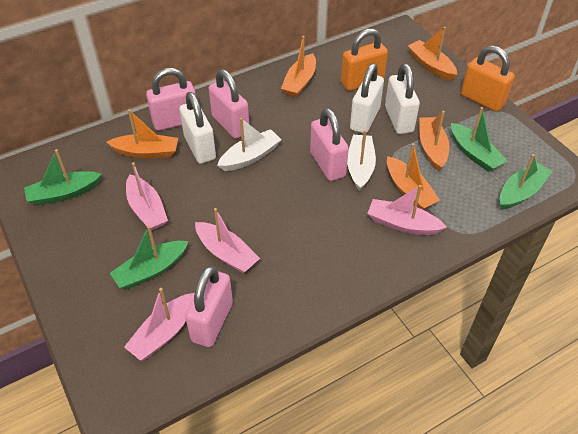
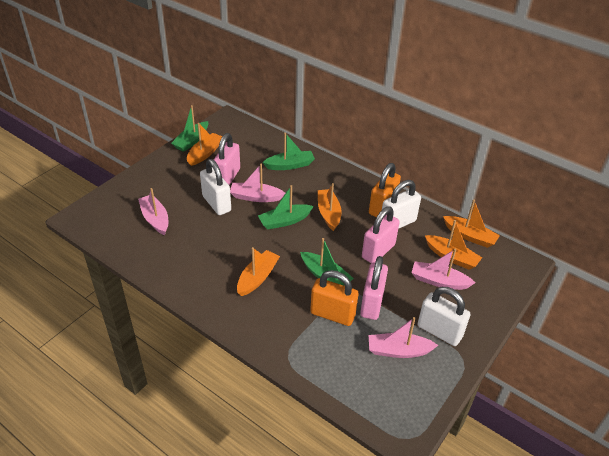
pink padlock: 4 -> 3
white boat: 2 -> 0

